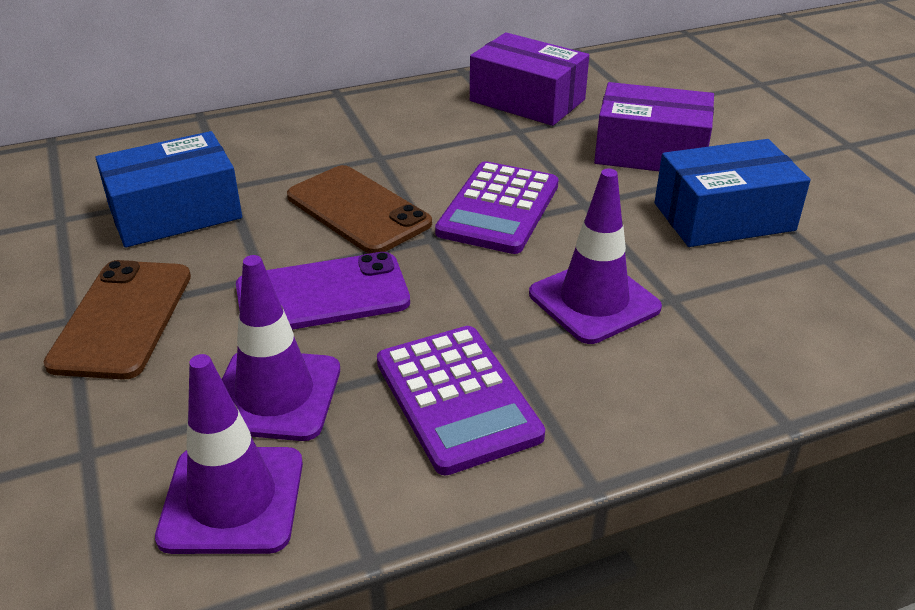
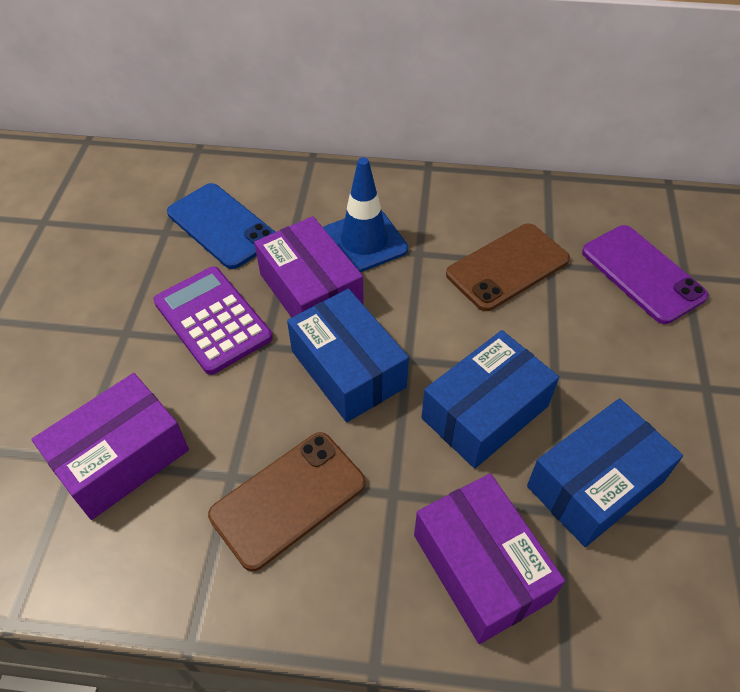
blue box: 2 -> 3
blue phone: 0 -> 1
blue traffic cone: 0 -> 1
purple box: 2 -> 3
purple calculator: 2 -> 1
purple traffic cone: 3 -> 0

